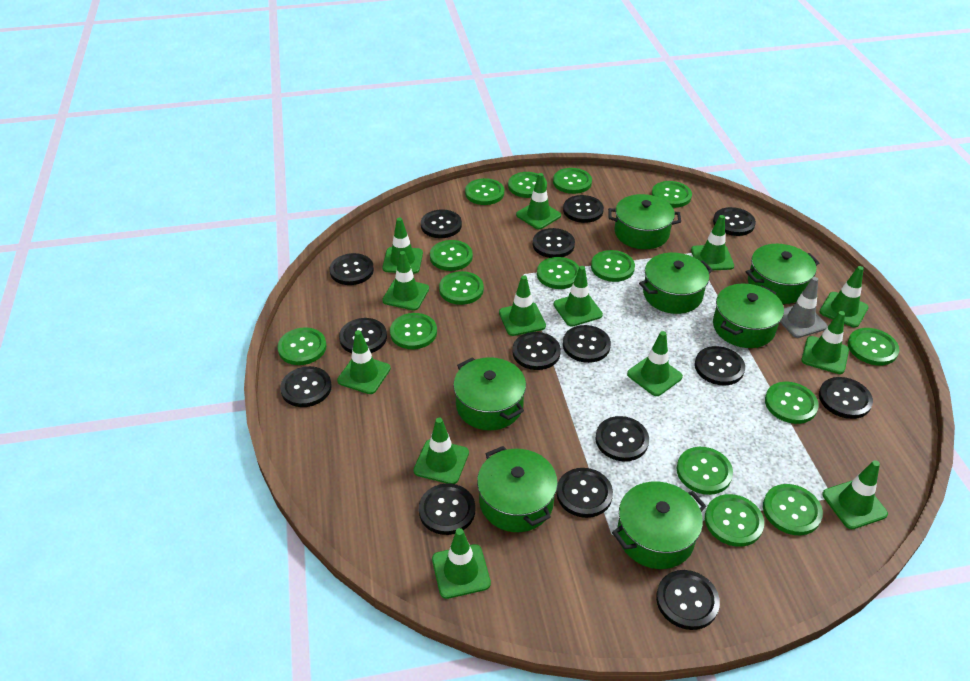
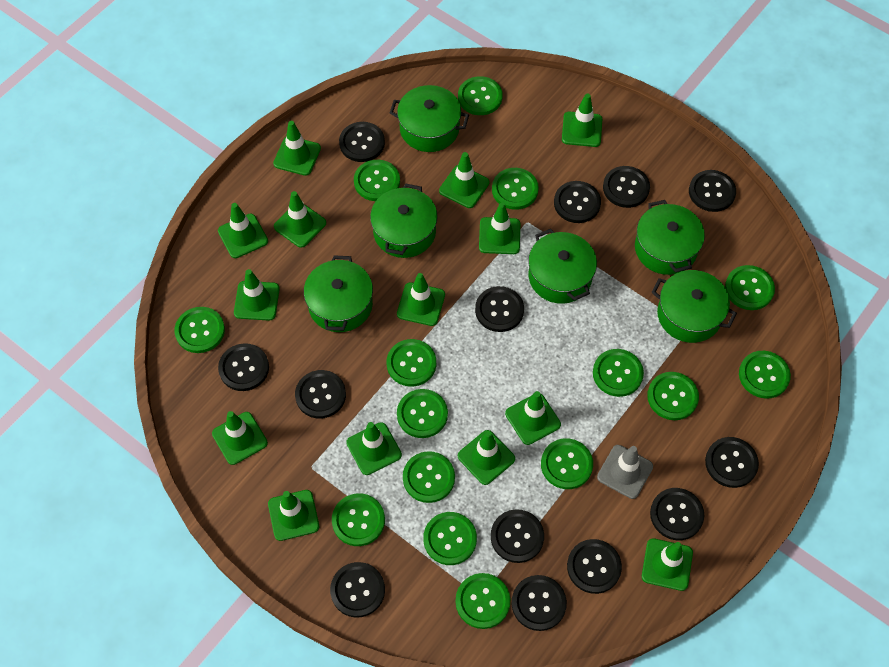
black button: 15 -> 13
green pot: 7 -> 6
green traffic cone: 13 -> 14

